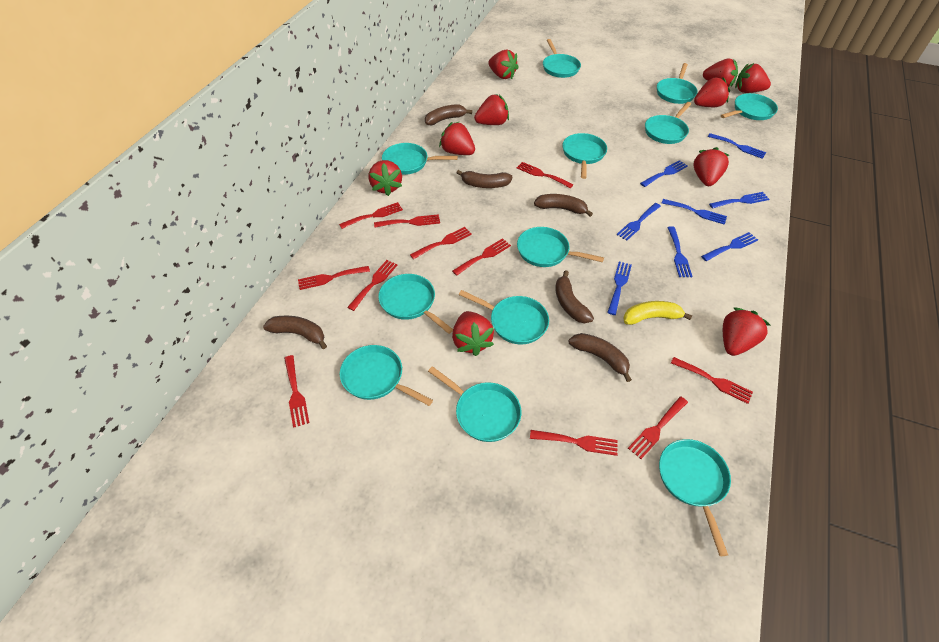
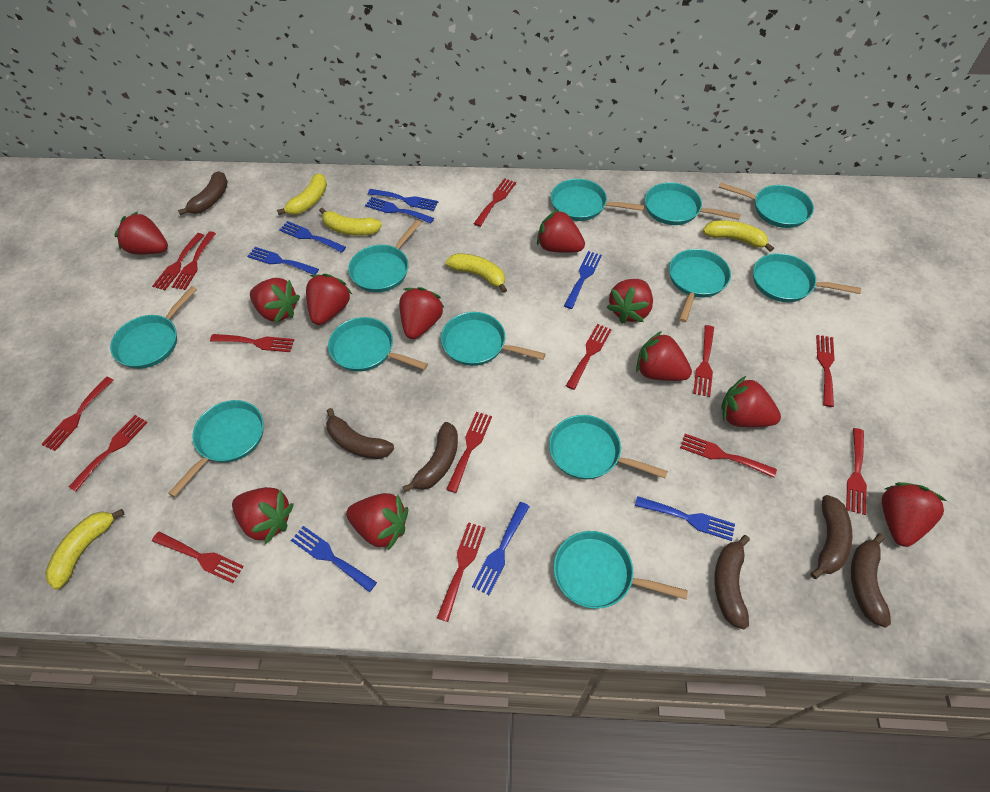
red fork: 11 -> 14
red strawberry: 10 -> 11
yellow banana: 1 -> 5

